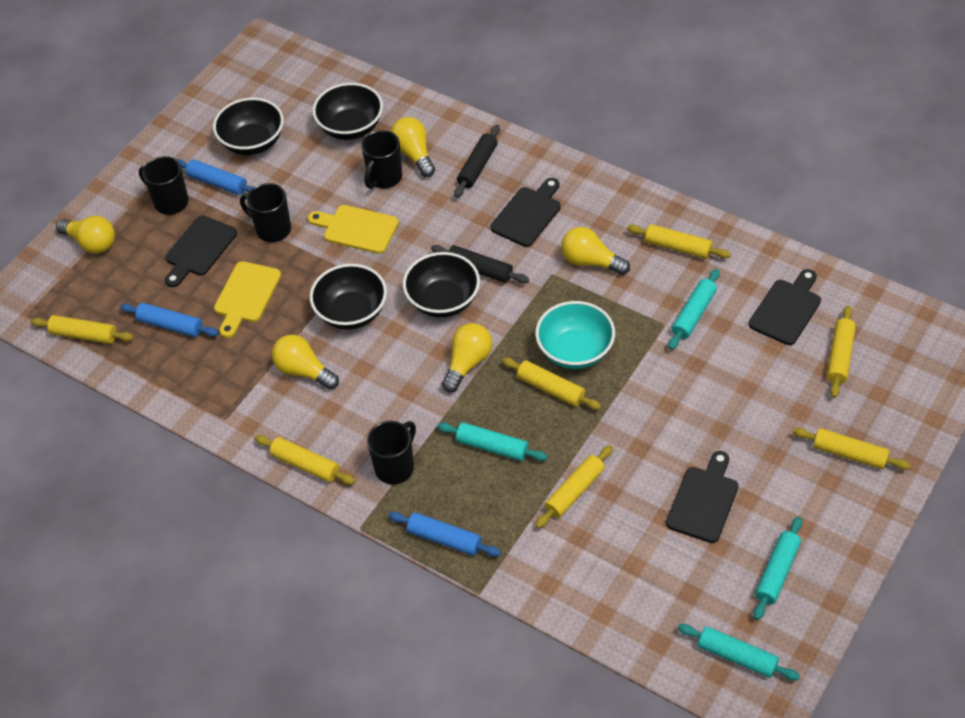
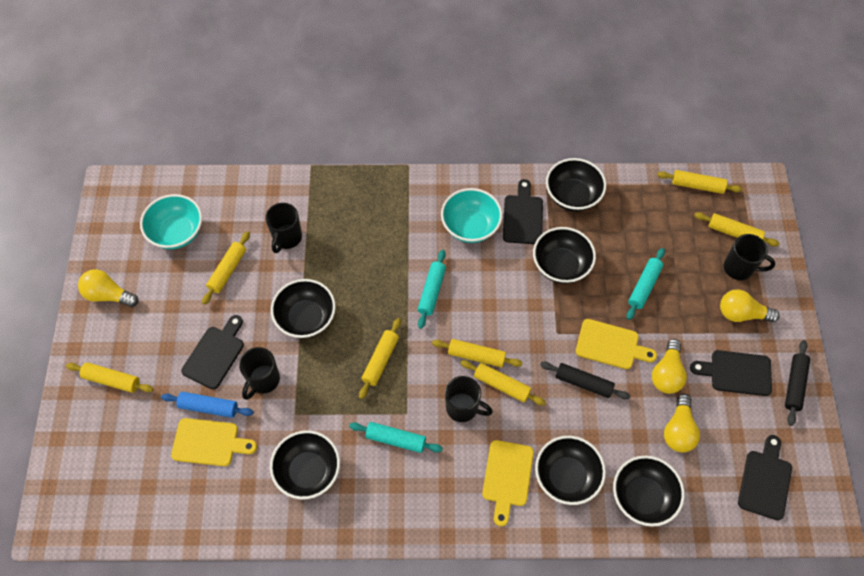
black bowl: 4 -> 6
blue rolling pin: 3 -> 1
turquoise bowl: 1 -> 2
turquoise rolling pin: 4 -> 3
yellow cutting board: 2 -> 3
yellow light bulb: 5 -> 4

